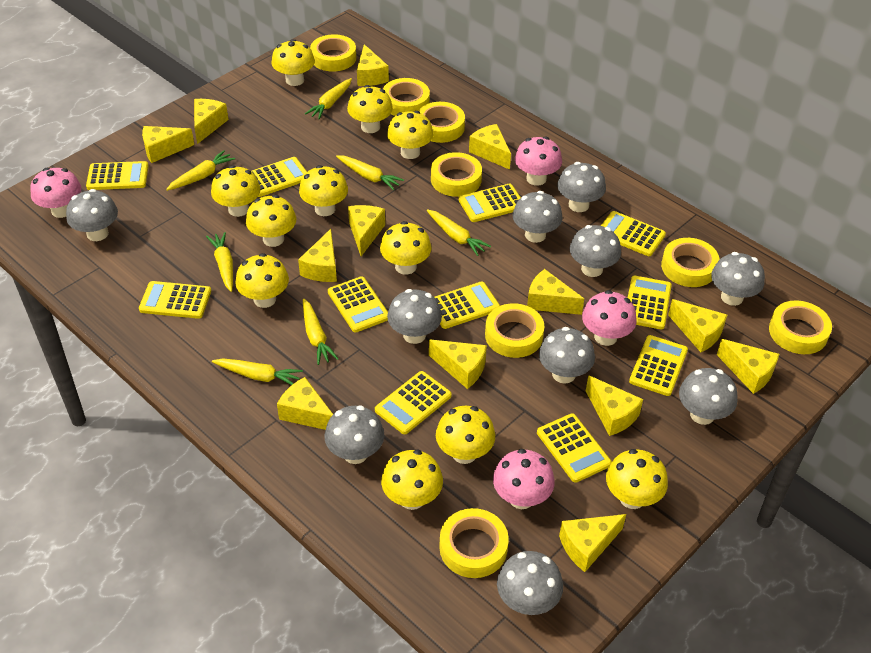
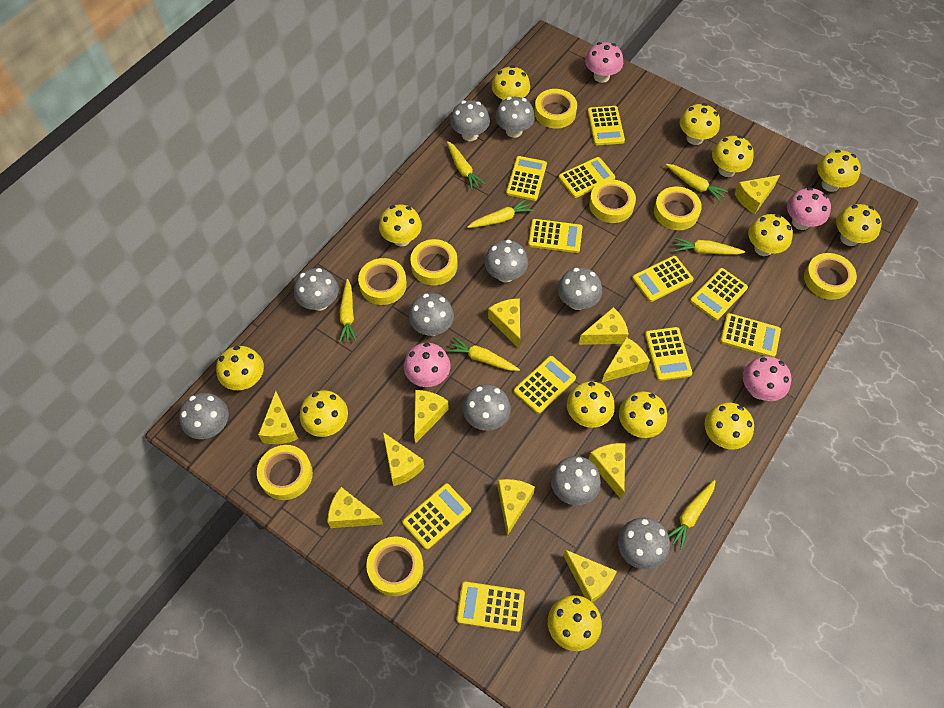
yellow cheese: 13 -> 11
yellow mushroom: 11 -> 13

